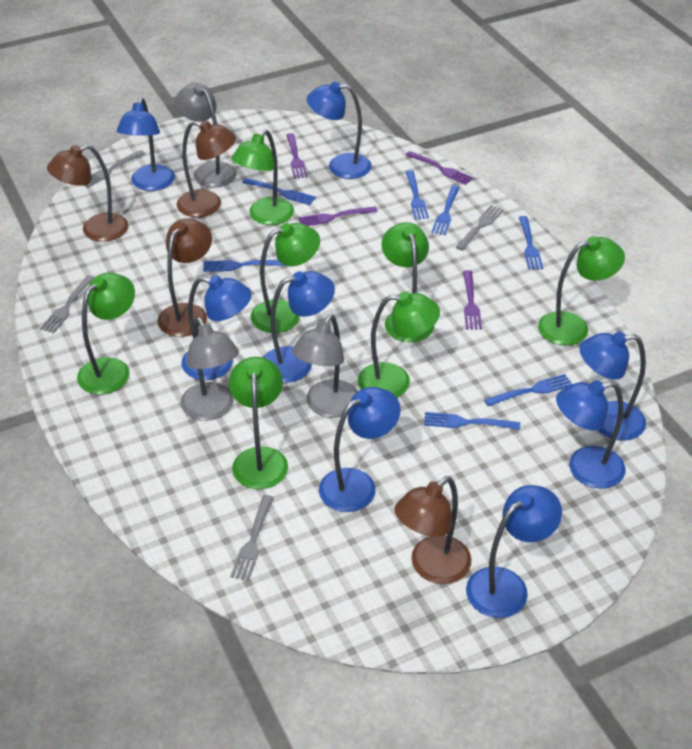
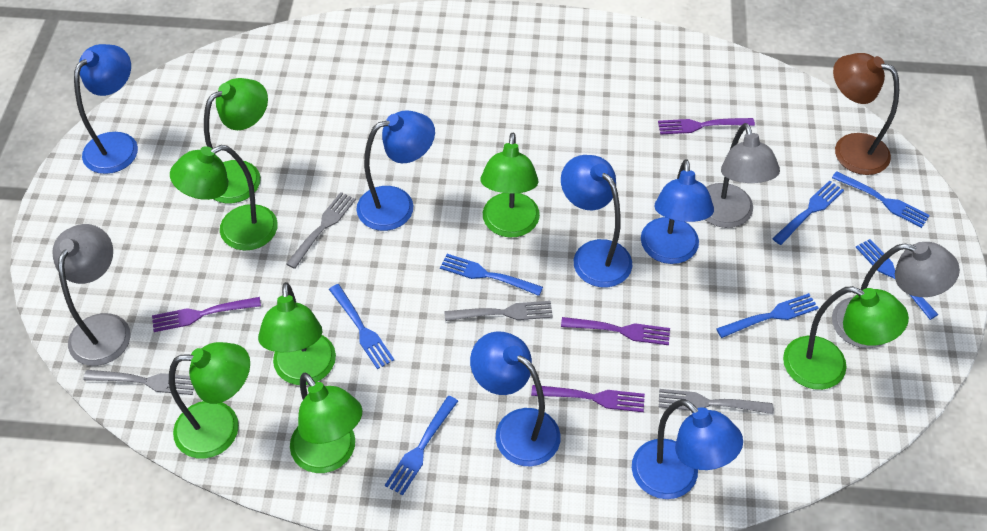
blue lamp: 8 -> 6
brown lamp: 4 -> 1

